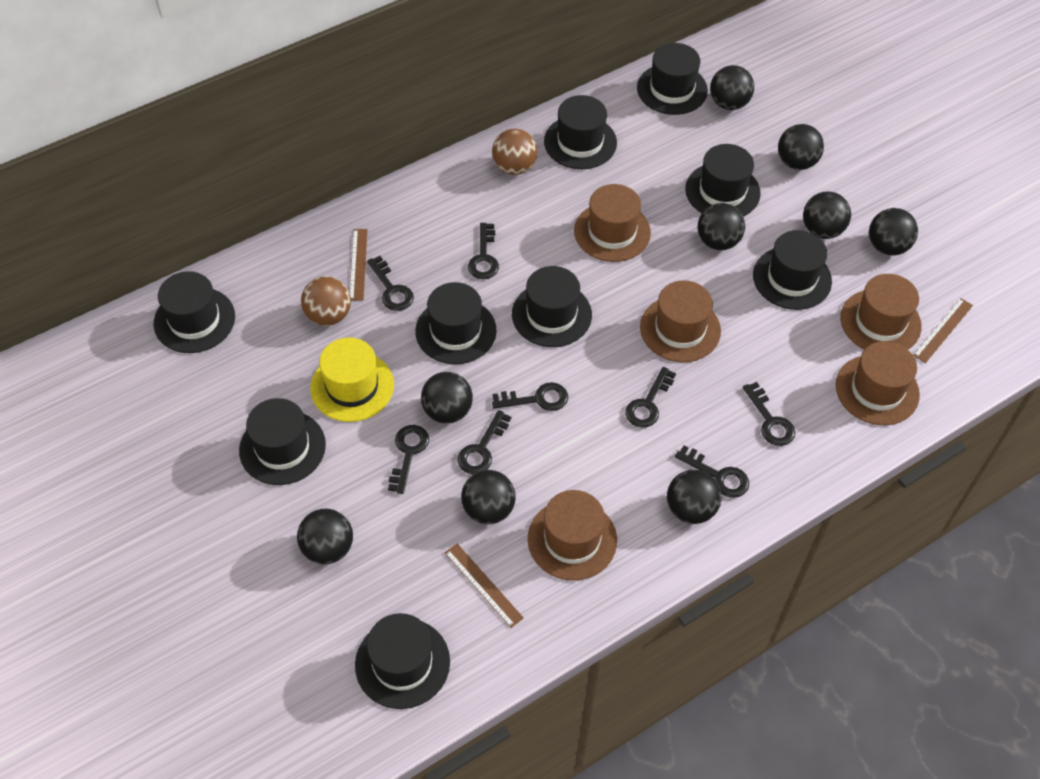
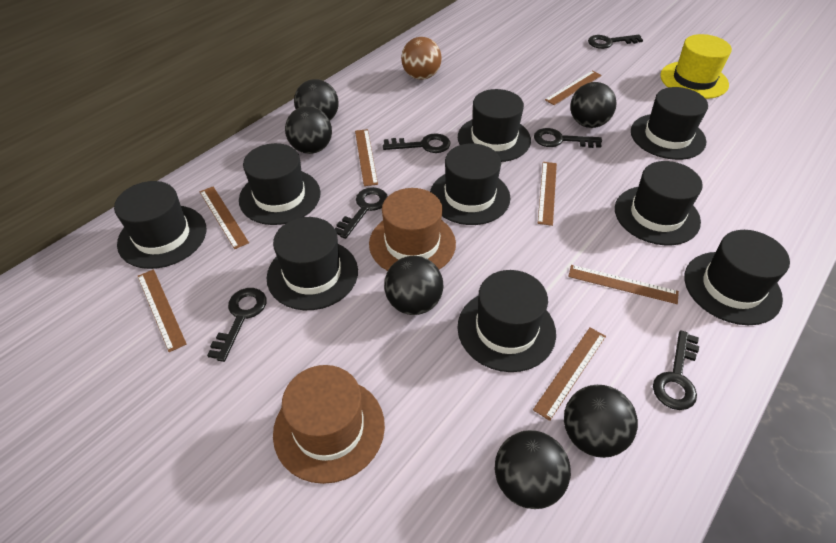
black ball: 9 -> 6
black key: 8 -> 6
brown ball: 2 -> 1
brown hat: 5 -> 2
brown ruler: 3 -> 7

